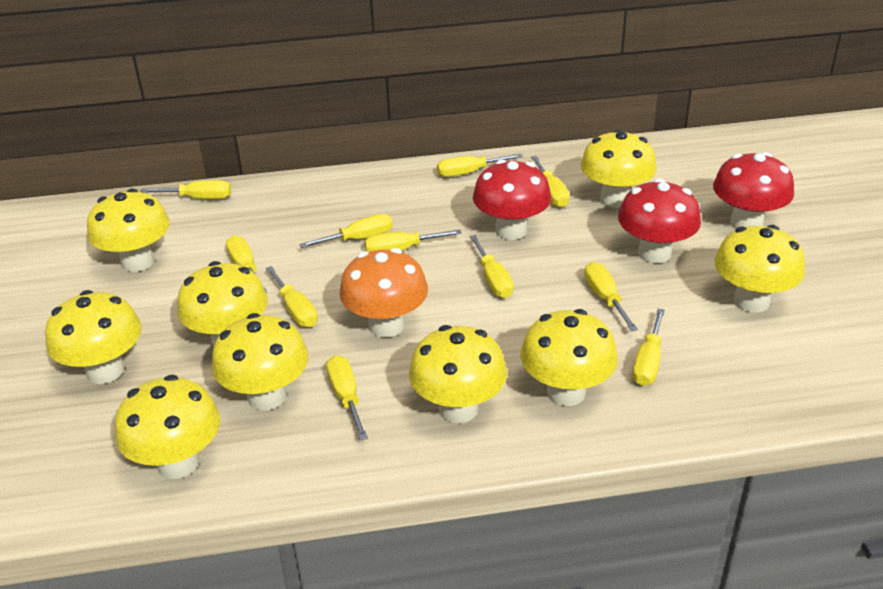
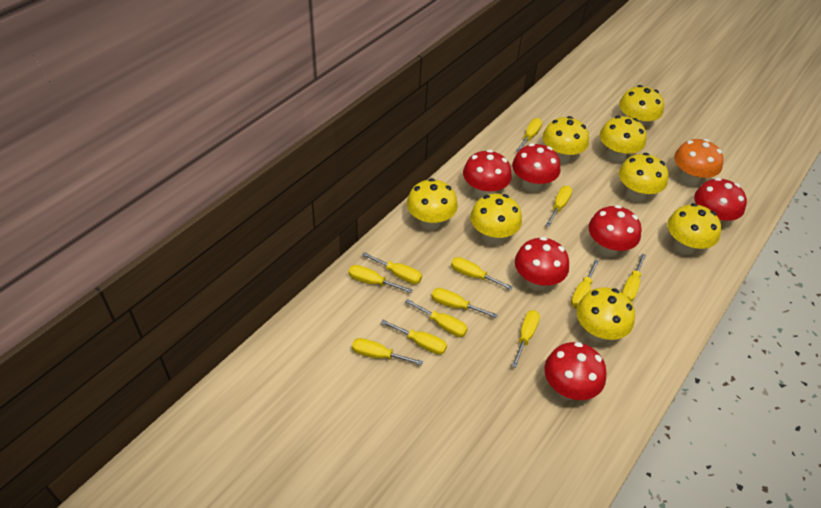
red mushroom: 3 -> 6
yellow mushroom: 9 -> 8
yellow screwdriver: 11 -> 12

